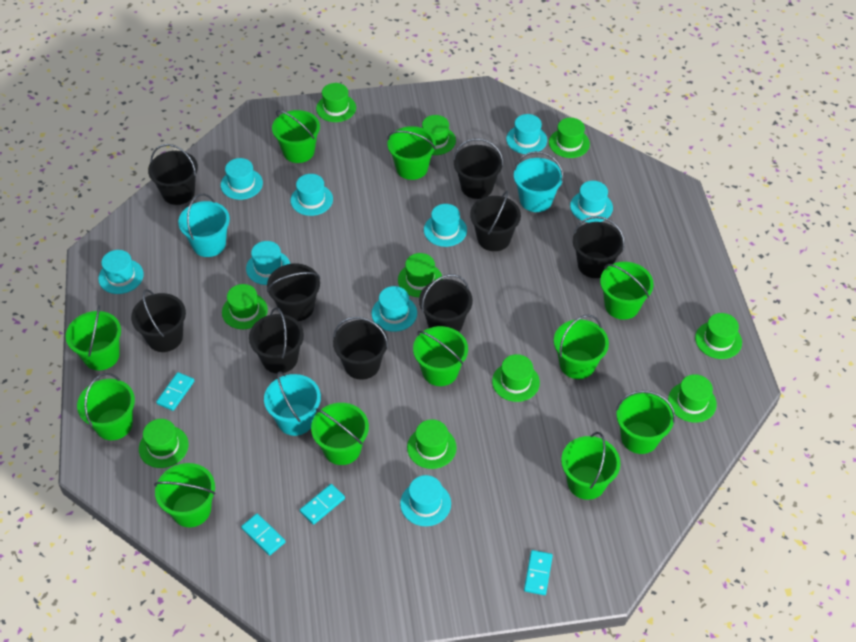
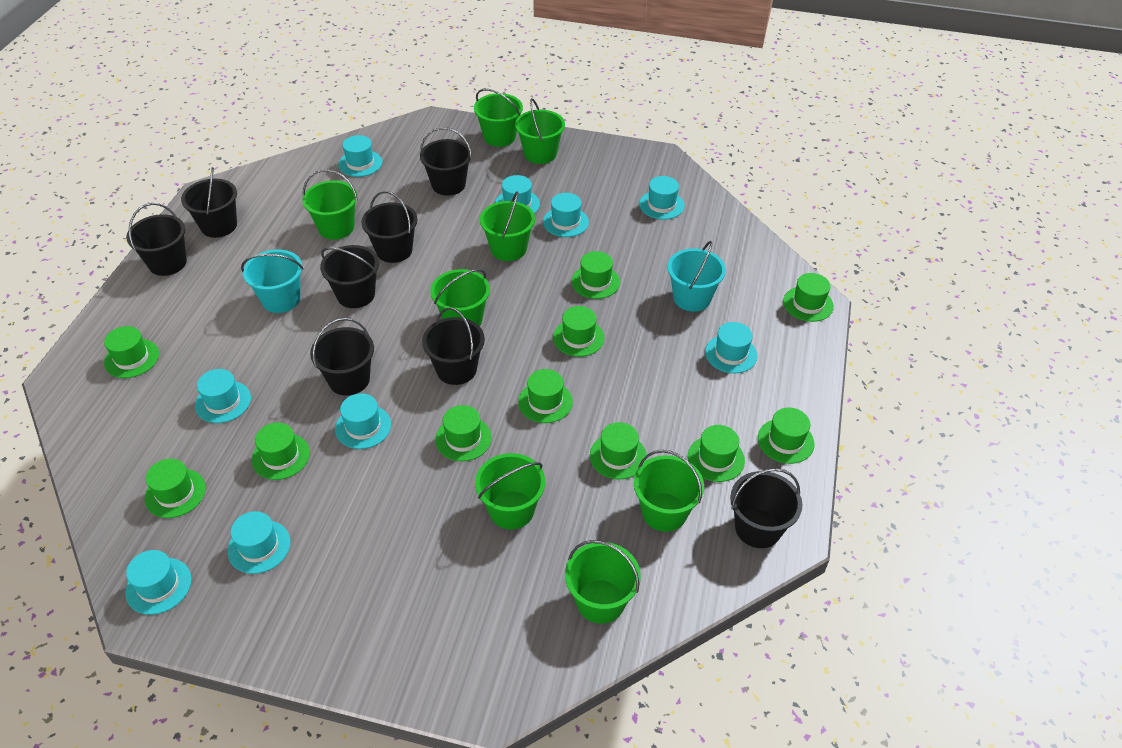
black bucket: 9 -> 8
green bucket: 11 -> 8
green hat: 10 -> 11
turquoise bucket: 3 -> 2
turquoise domino: 4 -> 0

